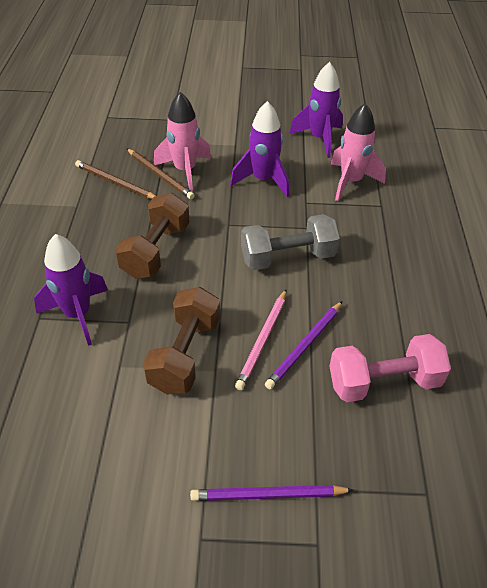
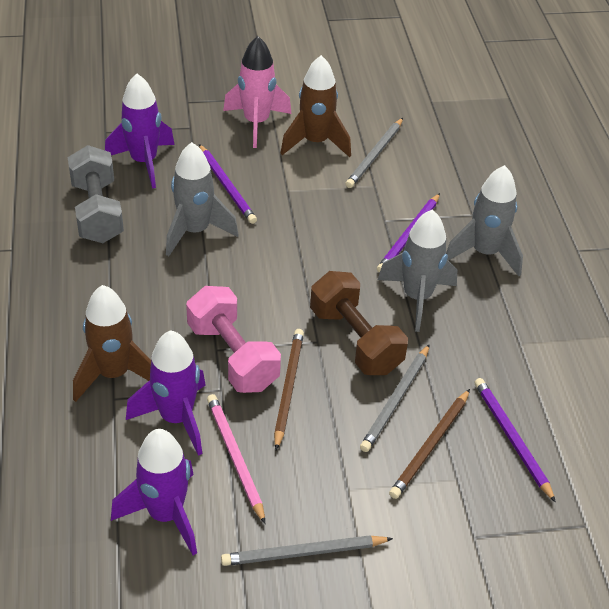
brown dumbbell: 2 -> 1
brown rocket: 0 -> 2
grey pencil: 0 -> 3
grey rocket: 0 -> 3
pink rocket: 2 -> 1
purple pencil: 2 -> 3

